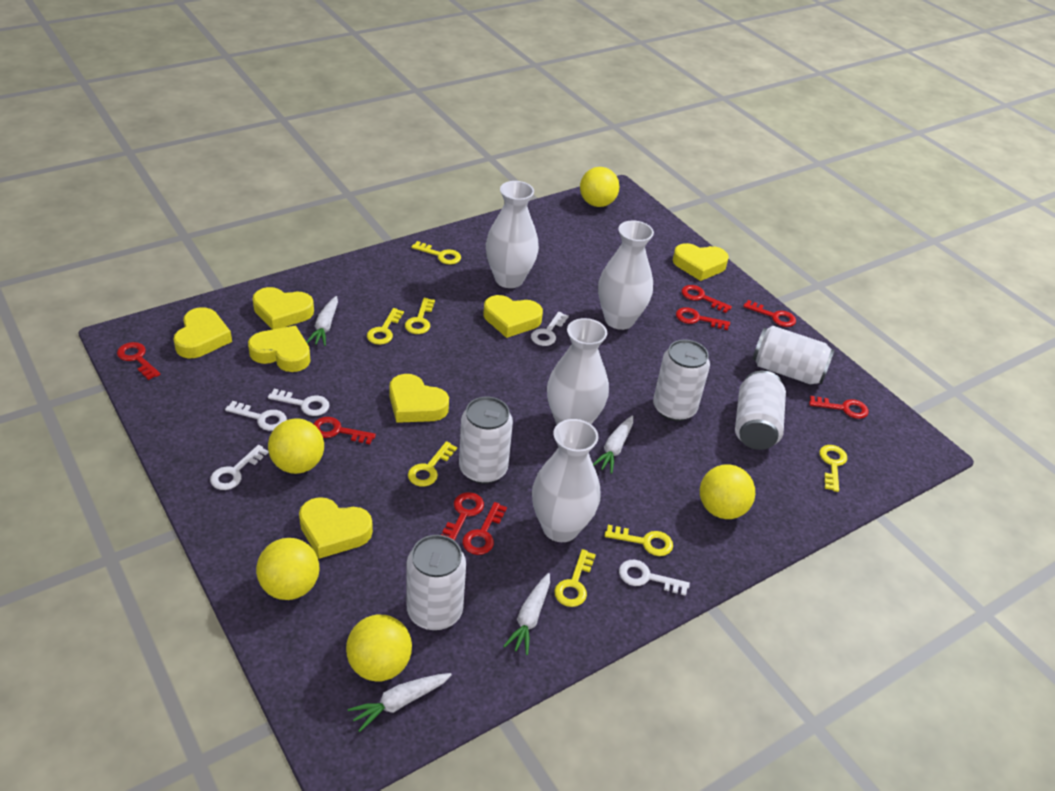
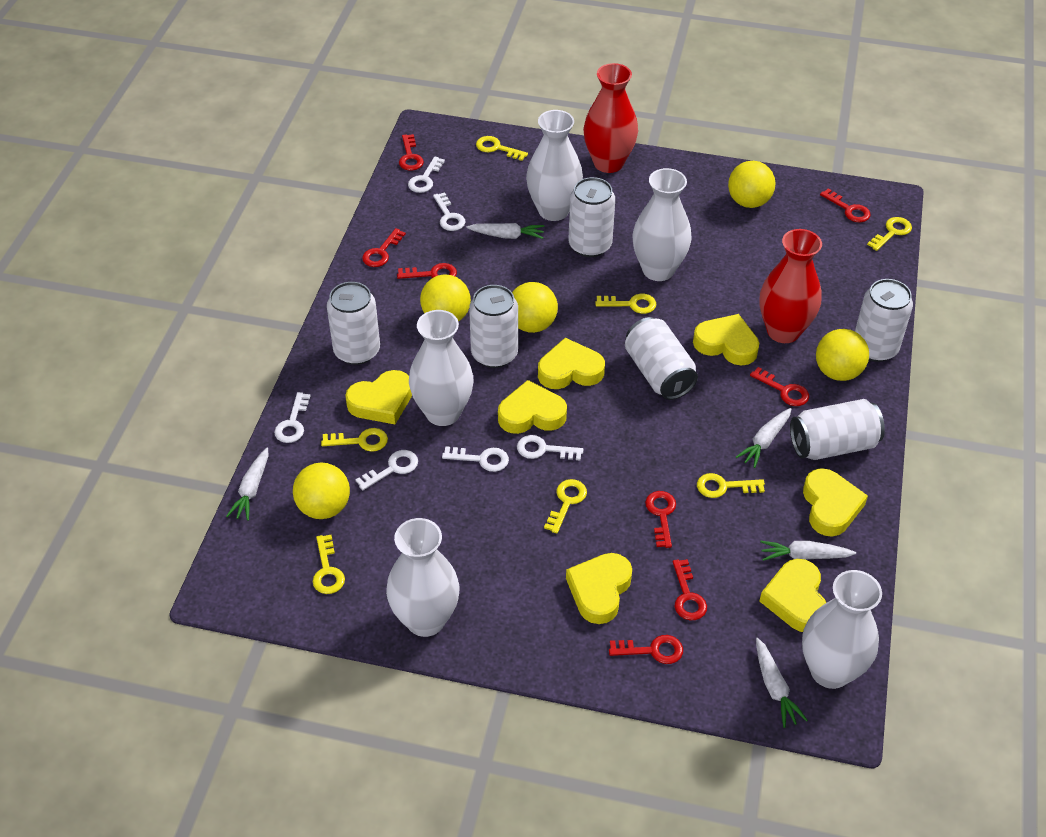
red vase: 0 -> 2
white can: 5 -> 6
white carrot: 4 -> 5
white key: 5 -> 6
white vase: 4 -> 5

